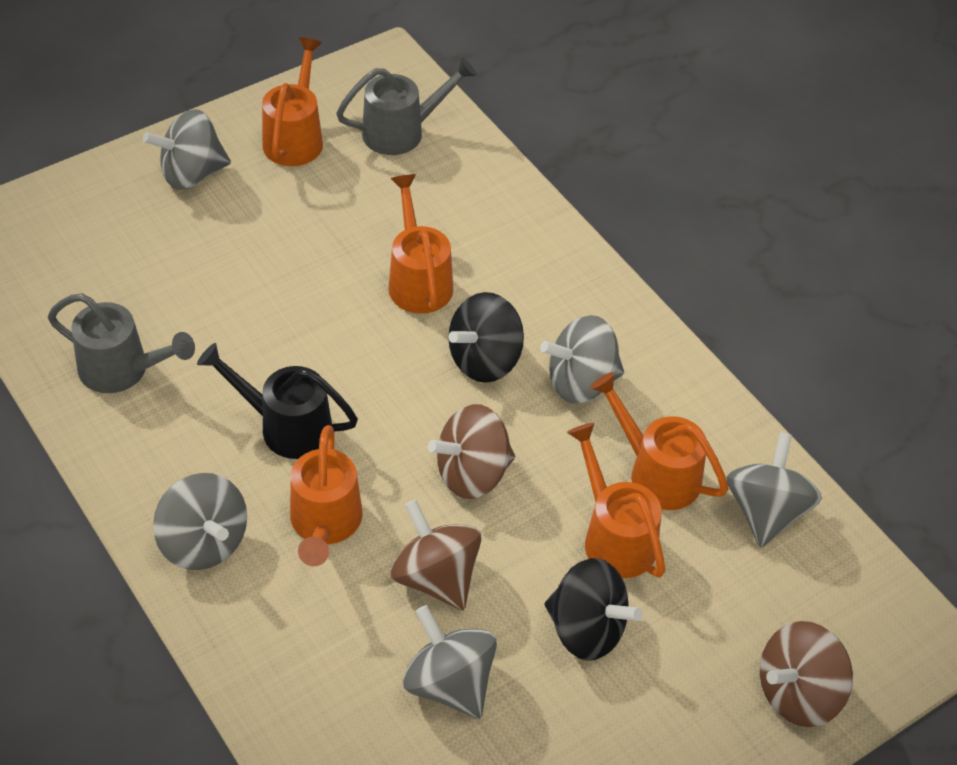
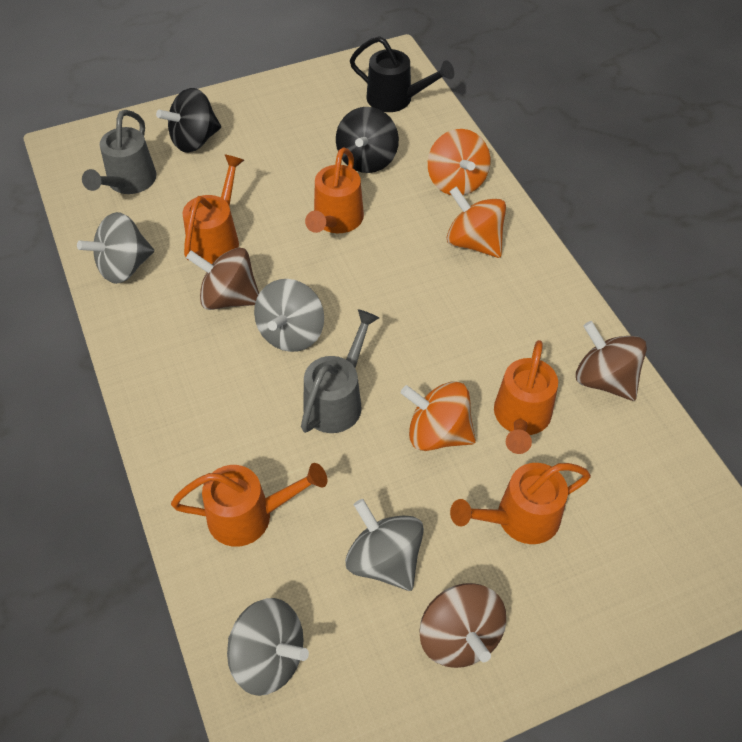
grey spinning top: 5 -> 4
orange spinning top: 0 -> 3

